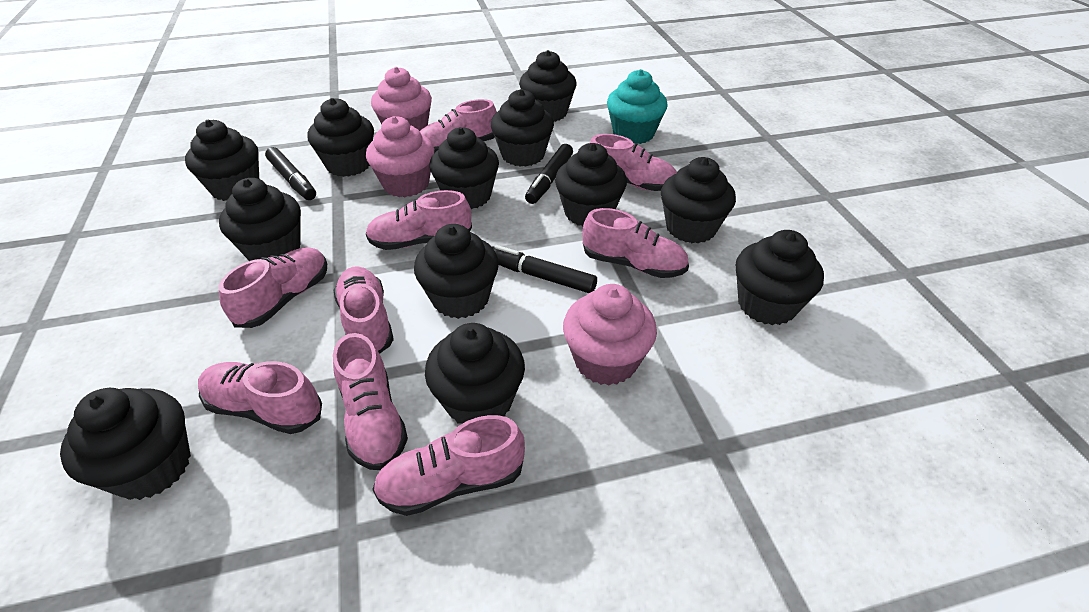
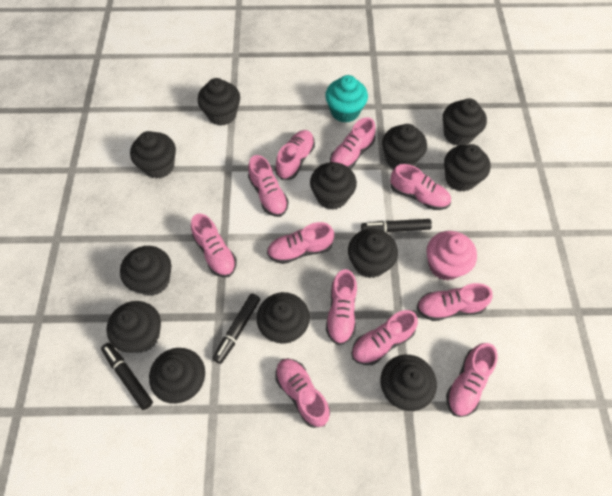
pink cupcake: 3 -> 1
pink shoe: 9 -> 11

